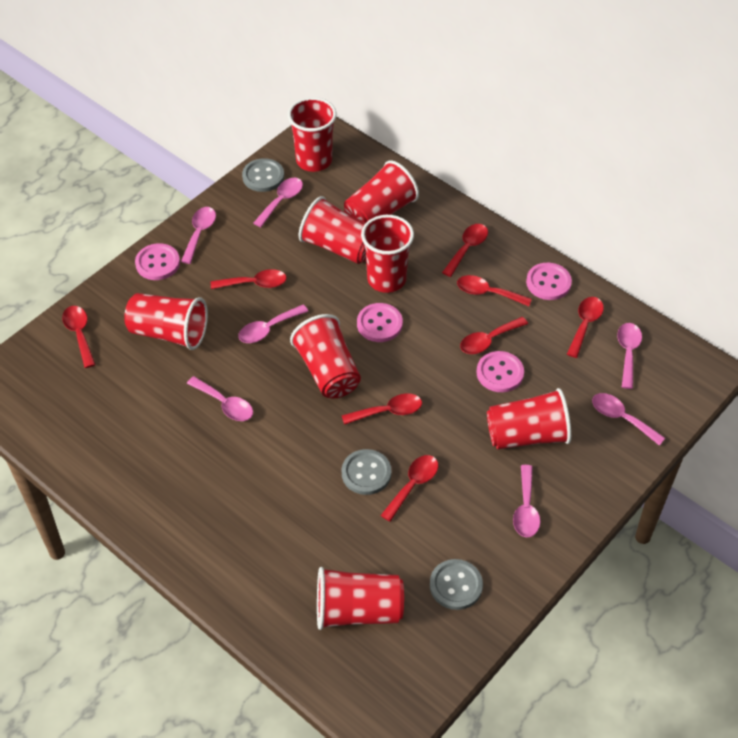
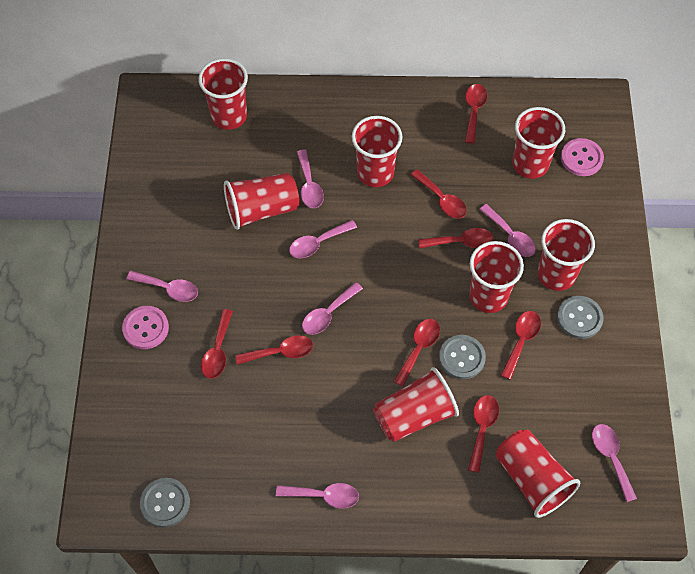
pink button: 4 -> 2

